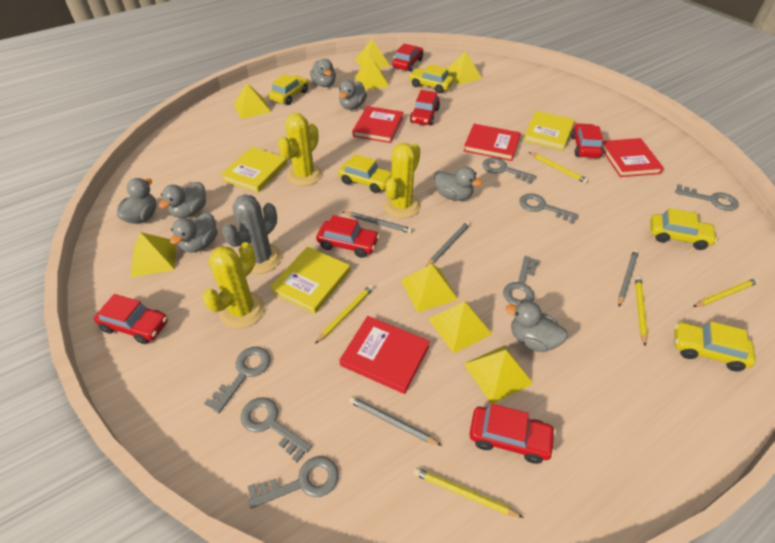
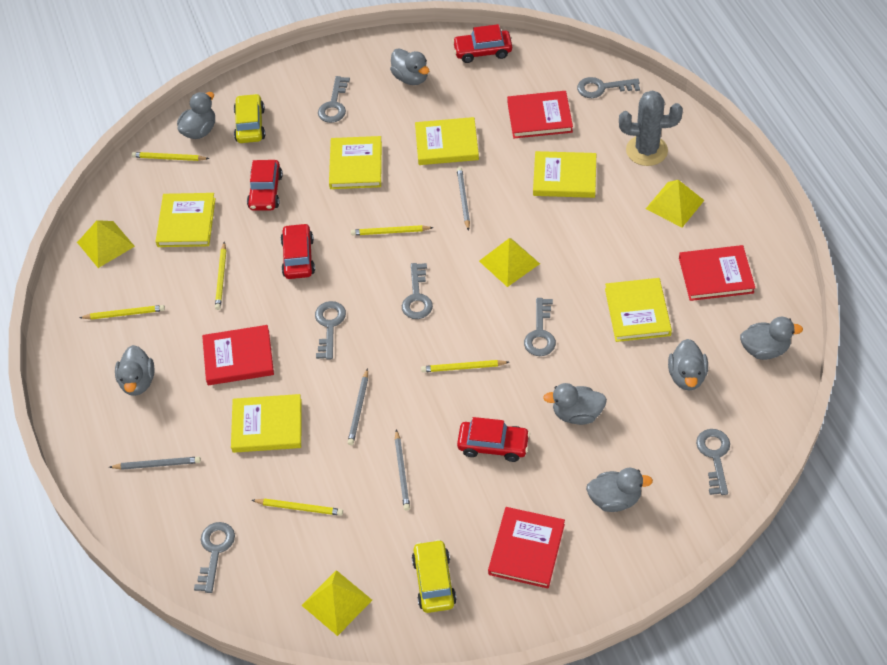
red car: 6 -> 4
yellow book: 3 -> 6
yellow cactus: 3 -> 0
yellow car: 5 -> 2
yellow pencil: 5 -> 6
yellow pyramid: 8 -> 4

